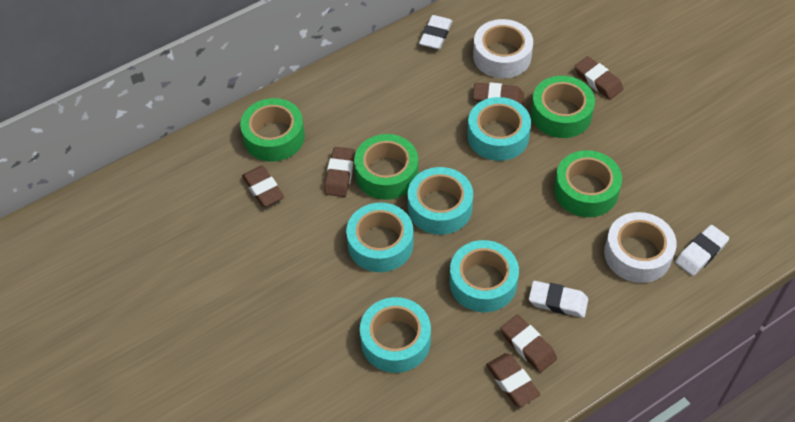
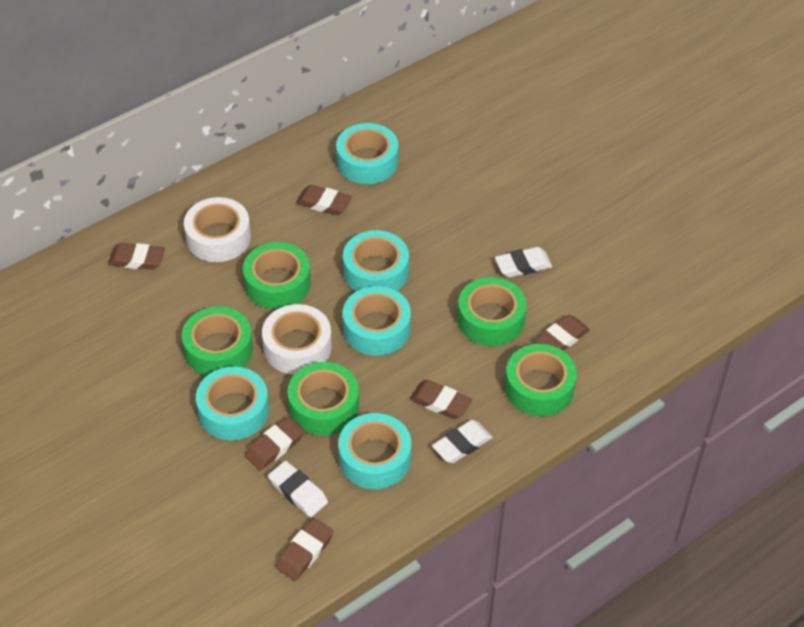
green tape: 4 -> 5

